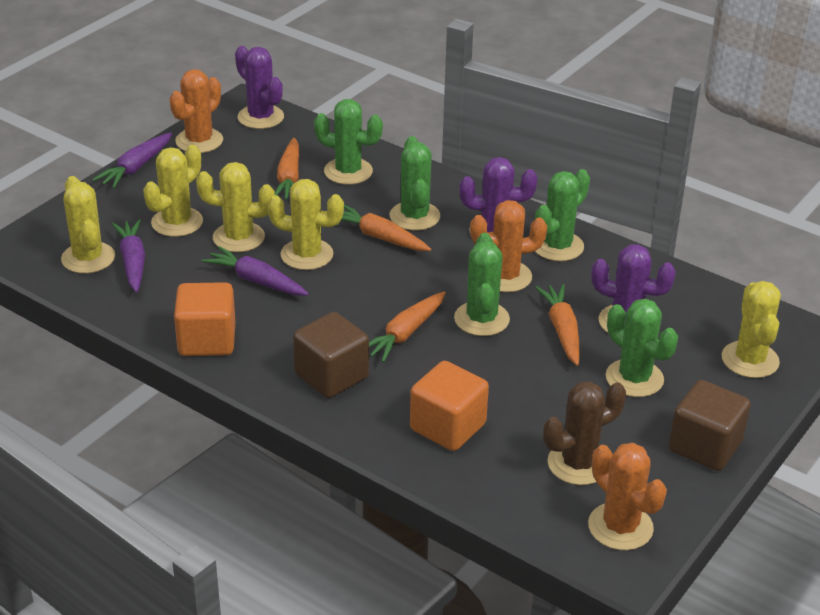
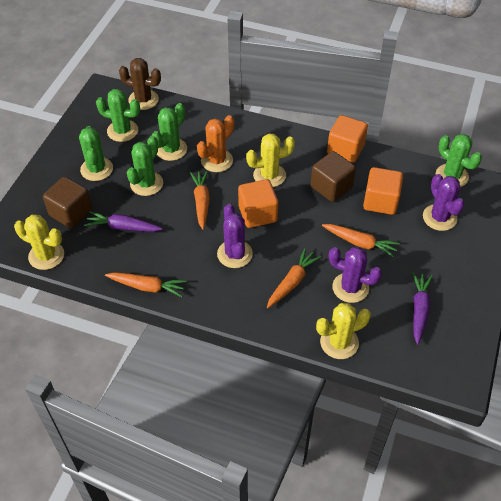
orange cactus: 3 -> 1
orange cube: 2 -> 3
purple carrot: 3 -> 2
yellow cactus: 5 -> 3

